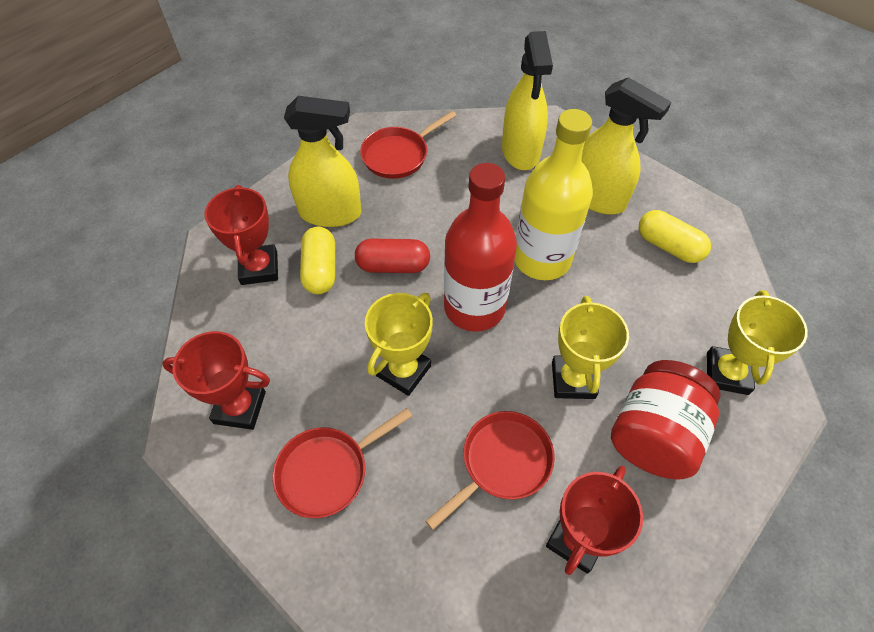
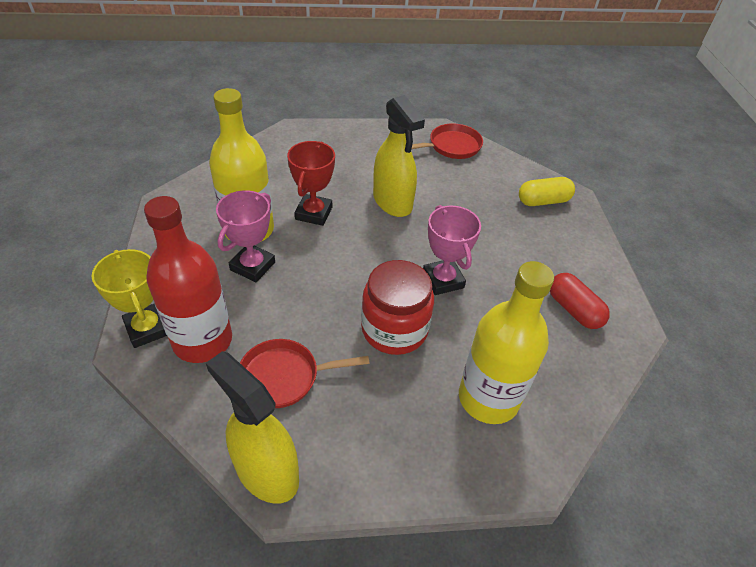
pink trophy: 0 -> 2
red pan: 3 -> 2
red trophy: 3 -> 1
yellow bottle: 1 -> 2
yellow capsule: 2 -> 1
yellow spray bottle: 3 -> 2
yellow trophy: 3 -> 1

